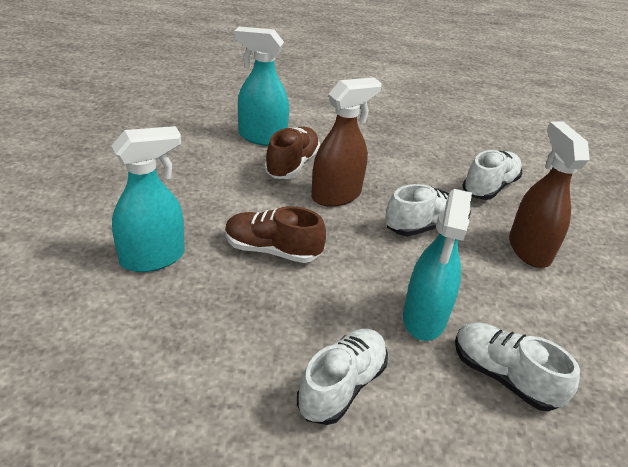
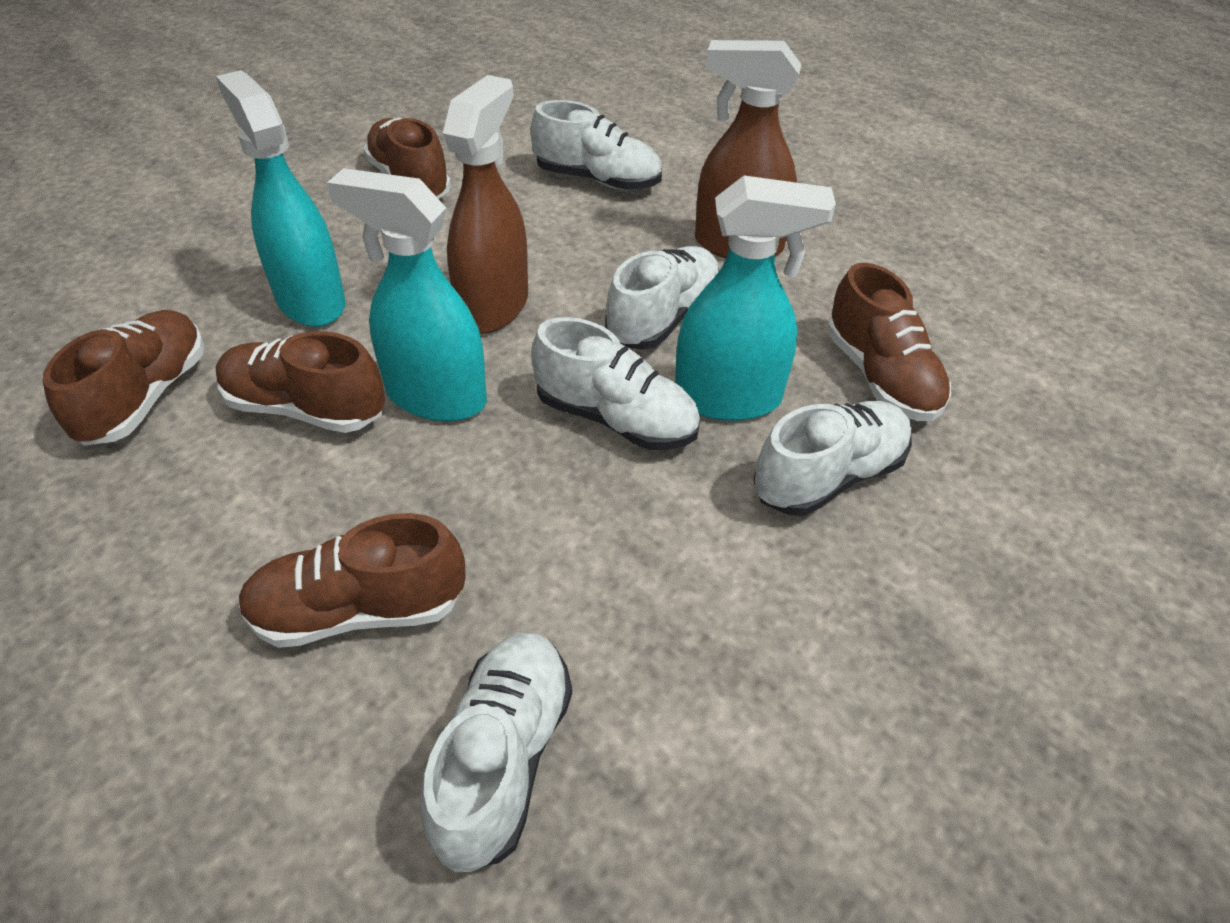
brown shoe: 2 -> 5
white shoe: 4 -> 5

